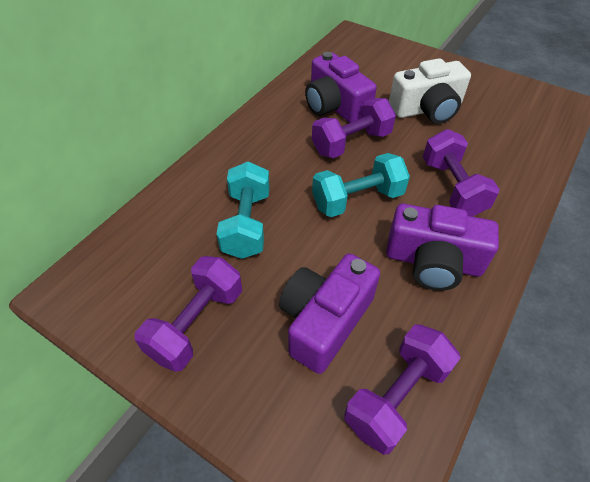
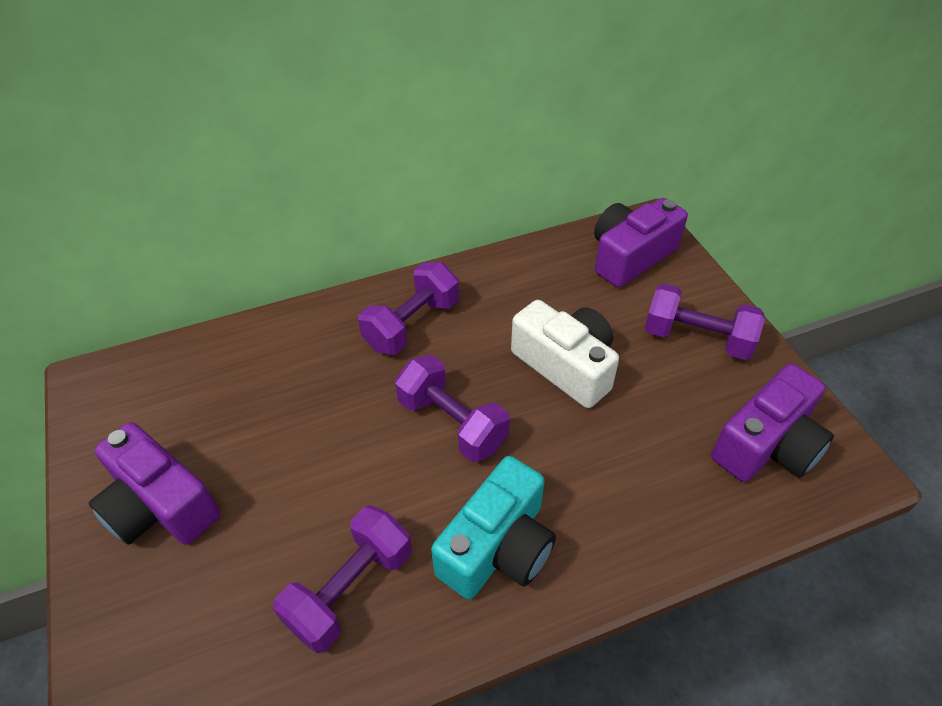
turquoise camera: 0 -> 1
turquoise dumbbell: 2 -> 0

